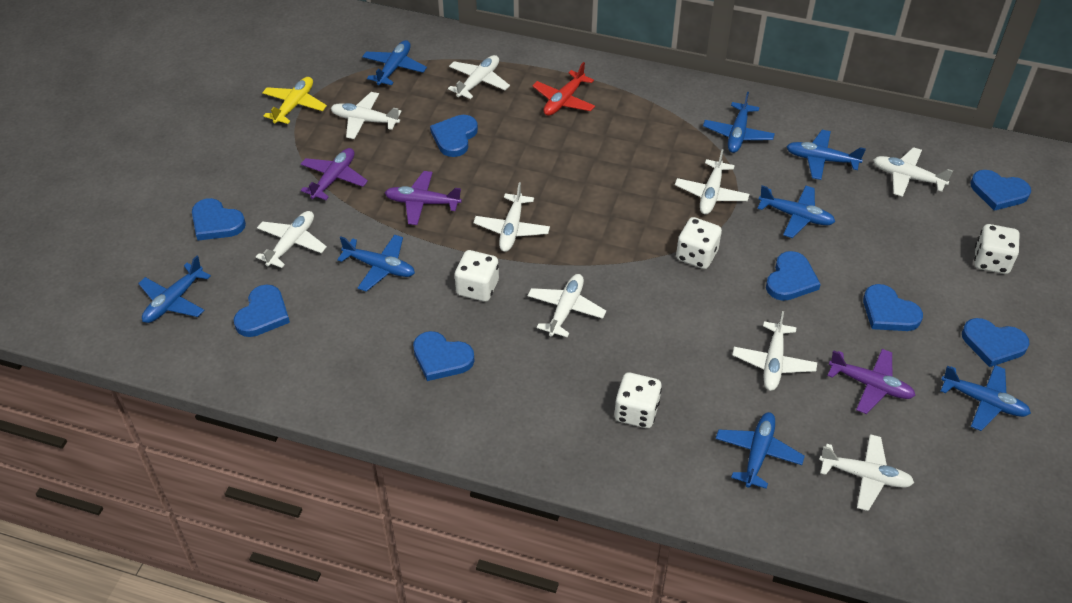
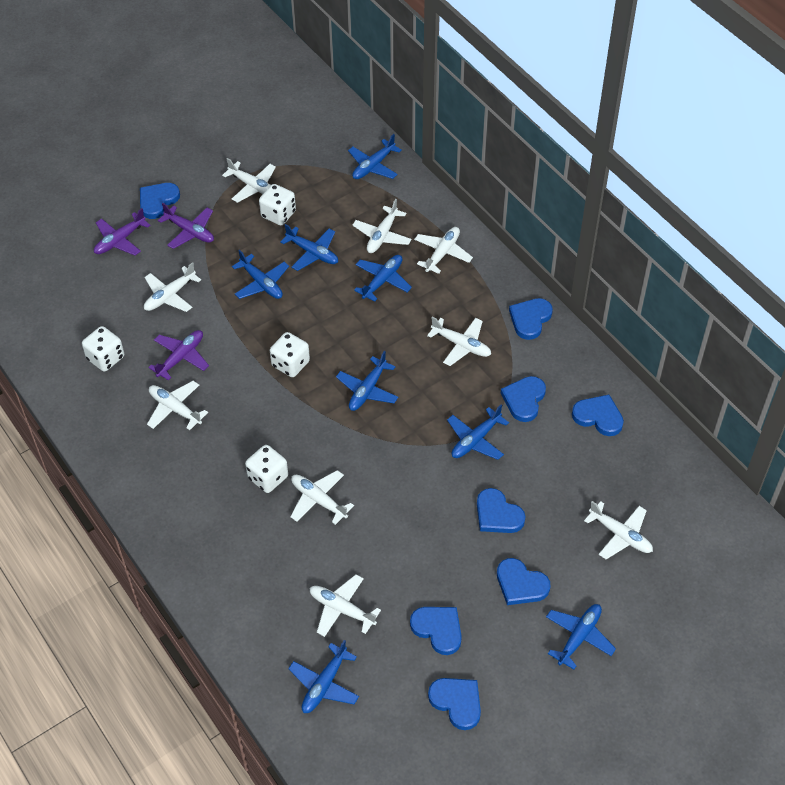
red plane: 1 -> 0
yellow plane: 1 -> 0

